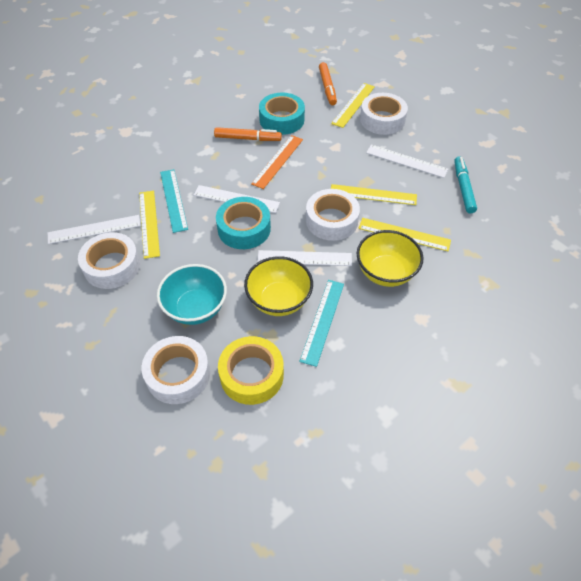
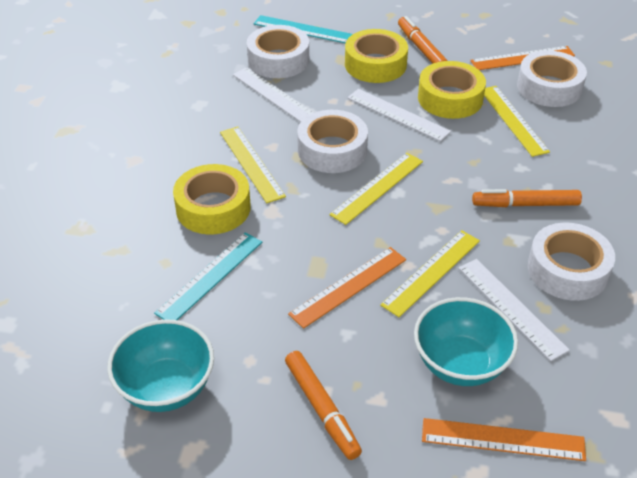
orange marker: 2 -> 3
orange ruler: 1 -> 3
turquoise bowl: 1 -> 2
turquoise marker: 1 -> 0
turquoise tape: 2 -> 0
white ruler: 4 -> 3
yellow bowl: 2 -> 0
yellow tape: 1 -> 3

